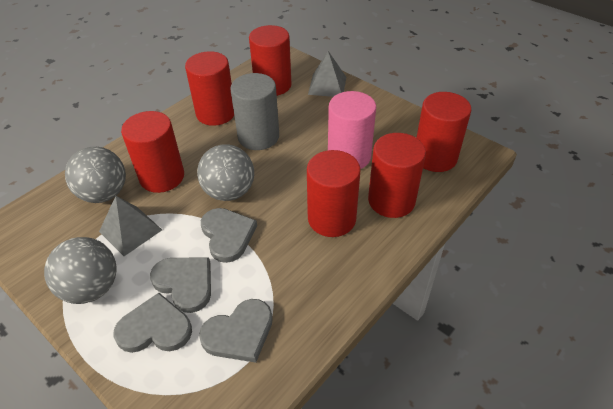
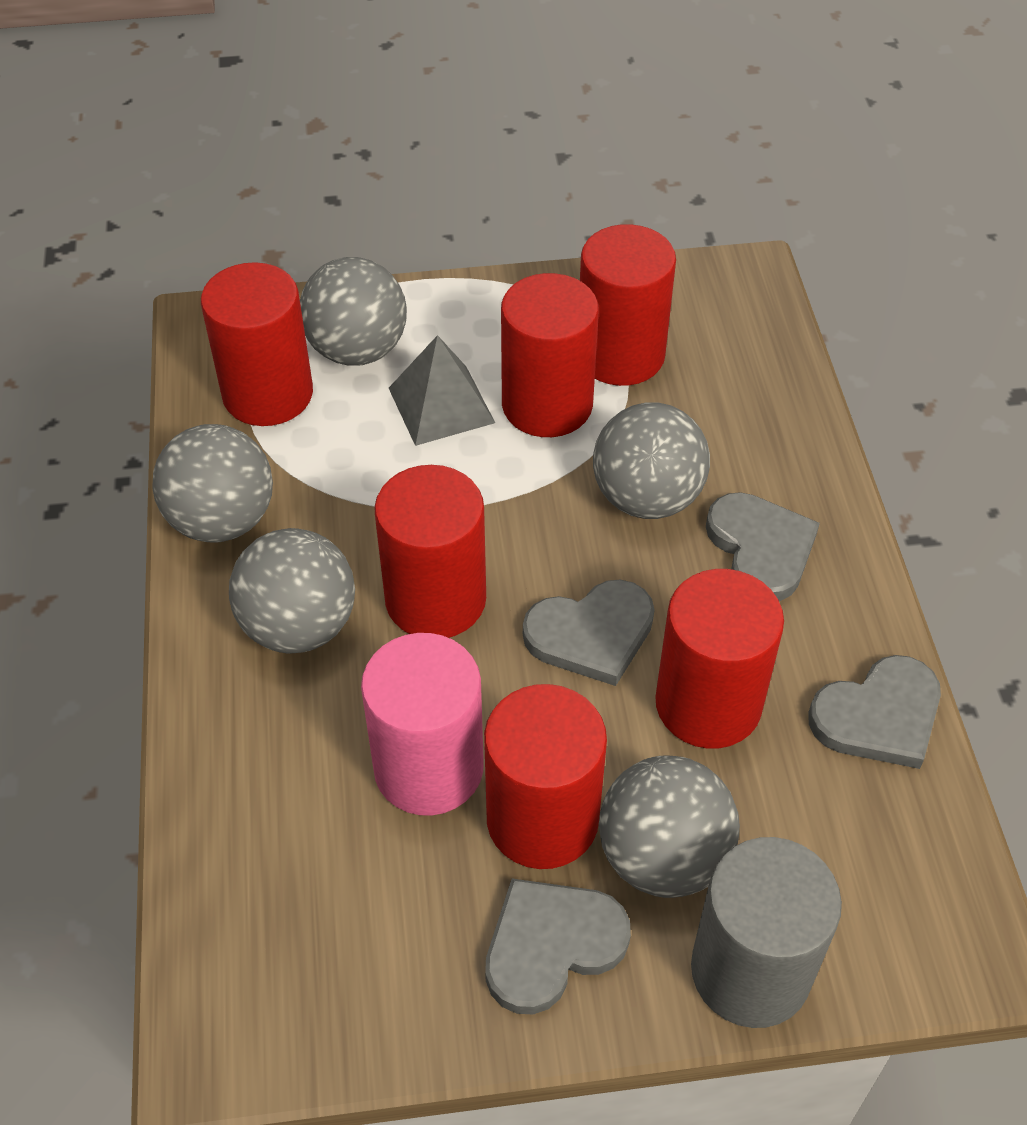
grey ball: 3 -> 5
grey pyramid: 2 -> 1

